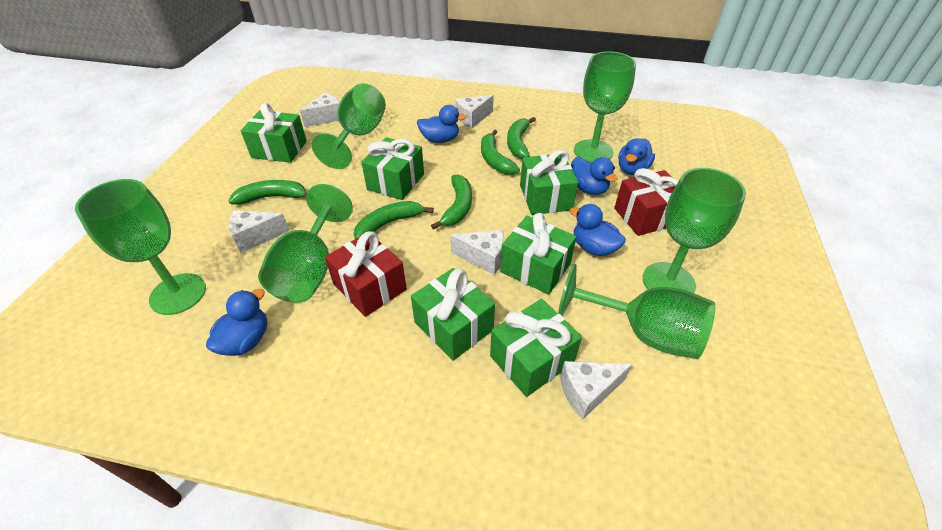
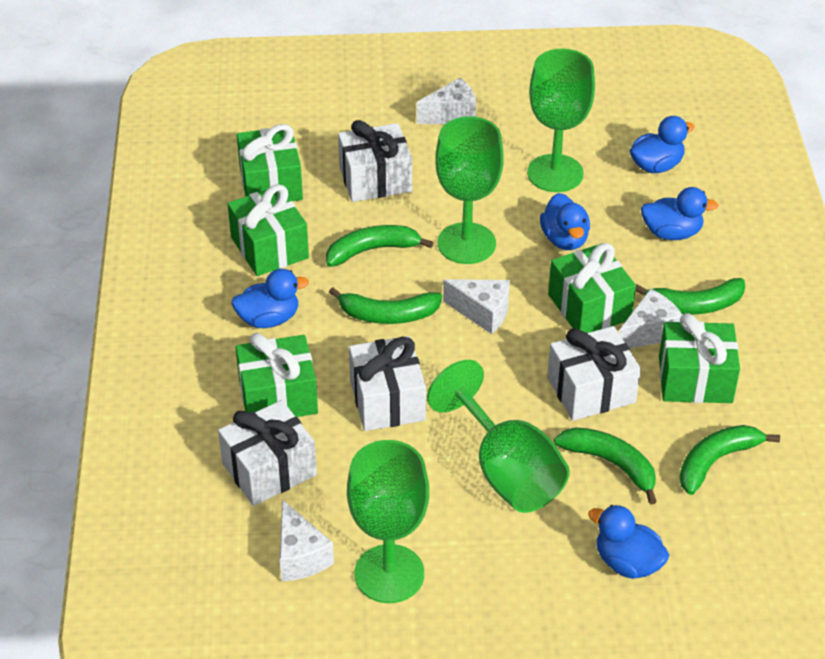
green gift: 6 -> 5
green goblet: 6 -> 4
red gift: 2 -> 0
white cheese: 5 -> 4
white gift: 0 -> 4

